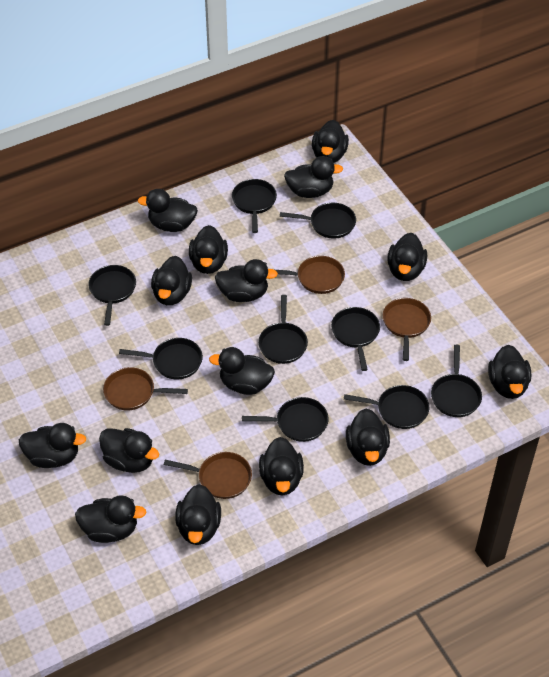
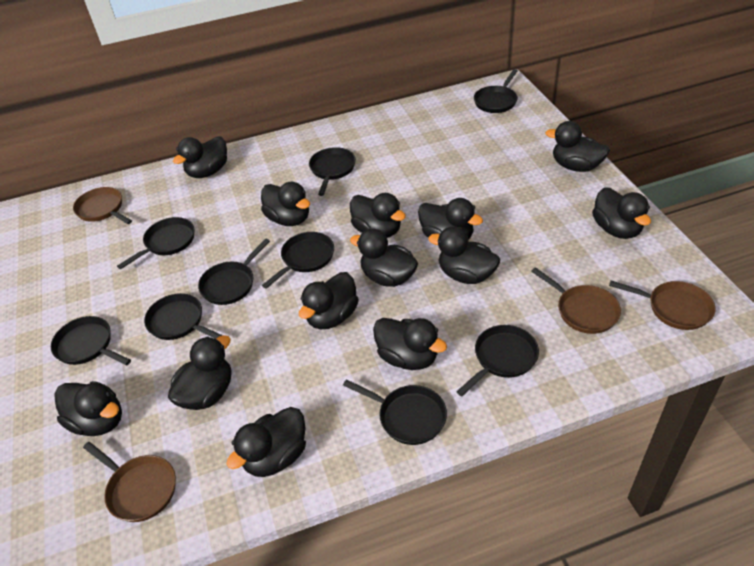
black duck: 15 -> 13

